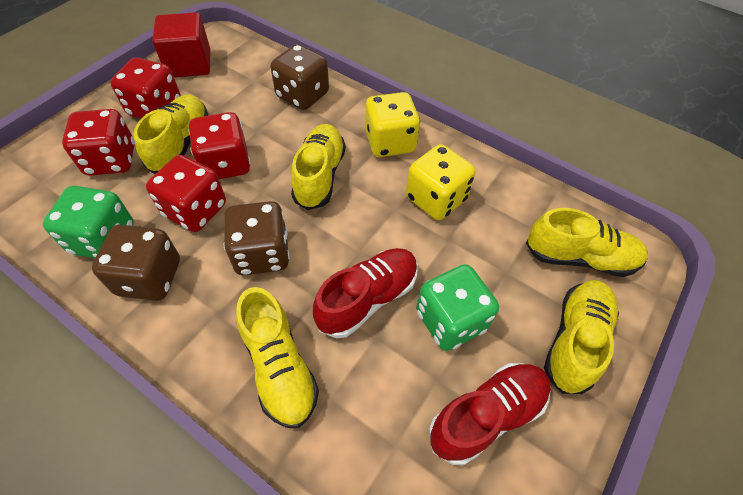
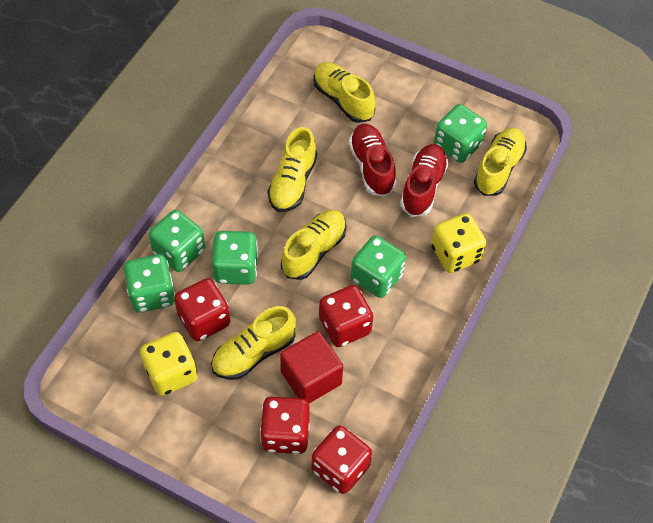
brown dice: 3 -> 0
green dice: 2 -> 5

